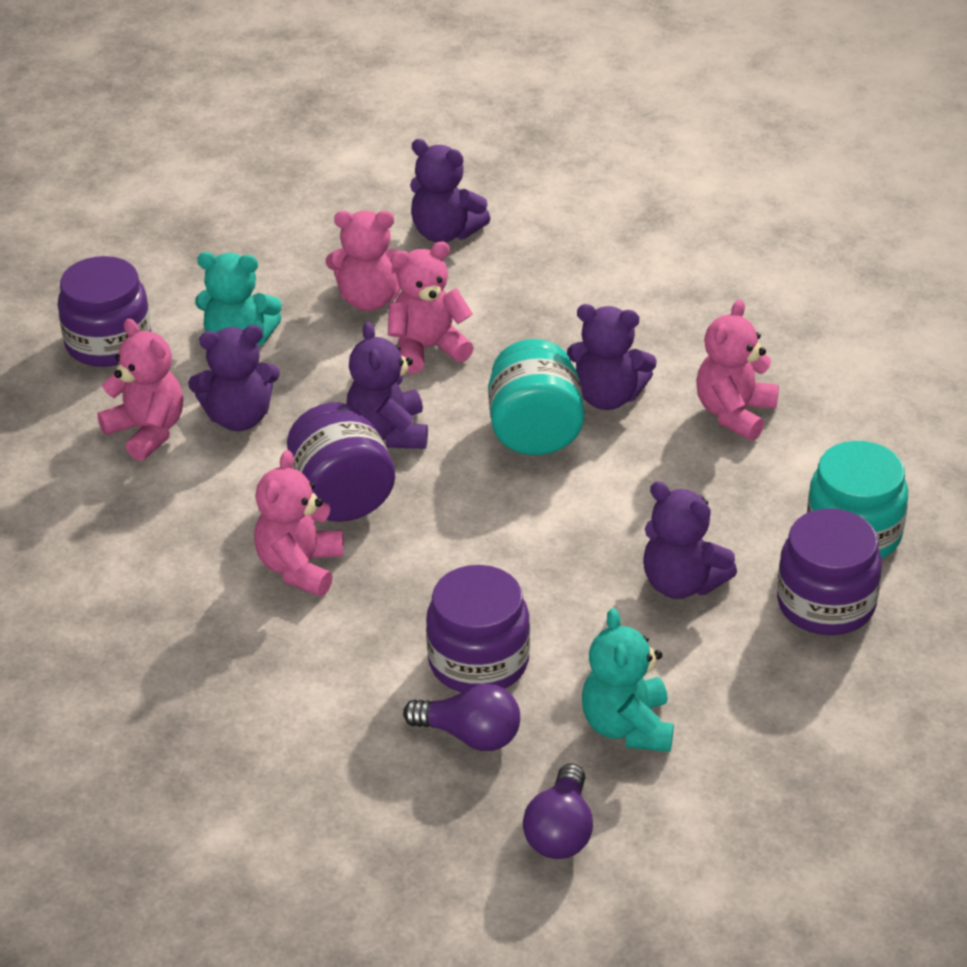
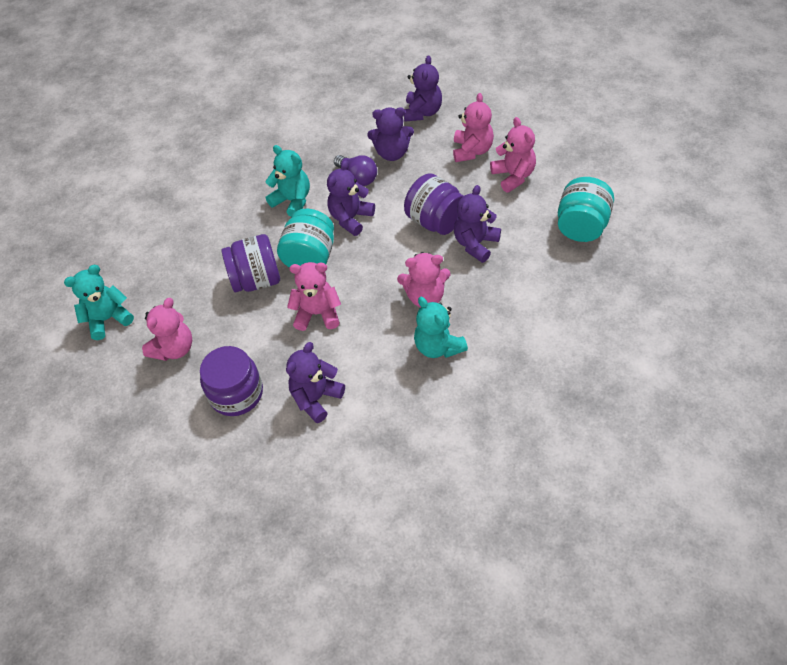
purple jar: 4 -> 3
purple light bulb: 2 -> 1
turquoise teddy bear: 2 -> 3

